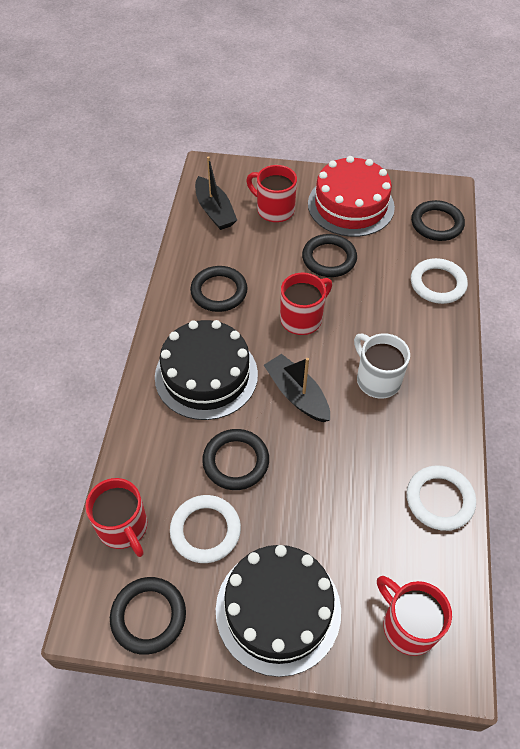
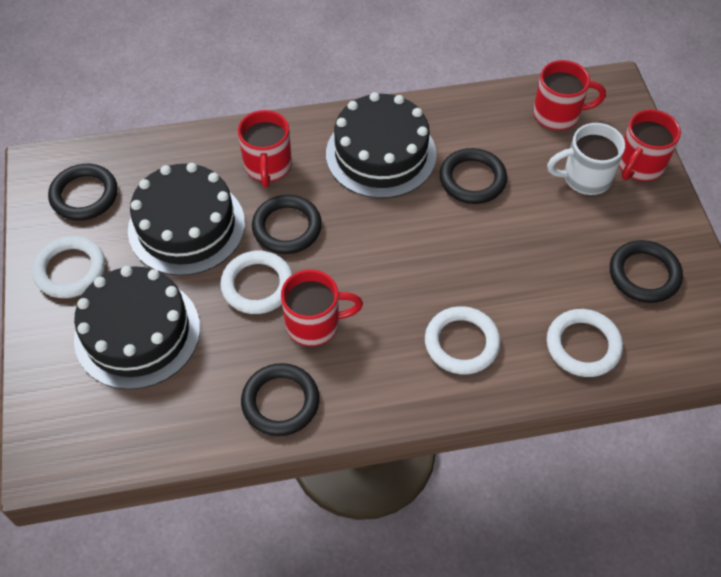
black boat: 2 -> 0
black cake: 2 -> 3
red cake: 1 -> 0
white ring: 3 -> 4

